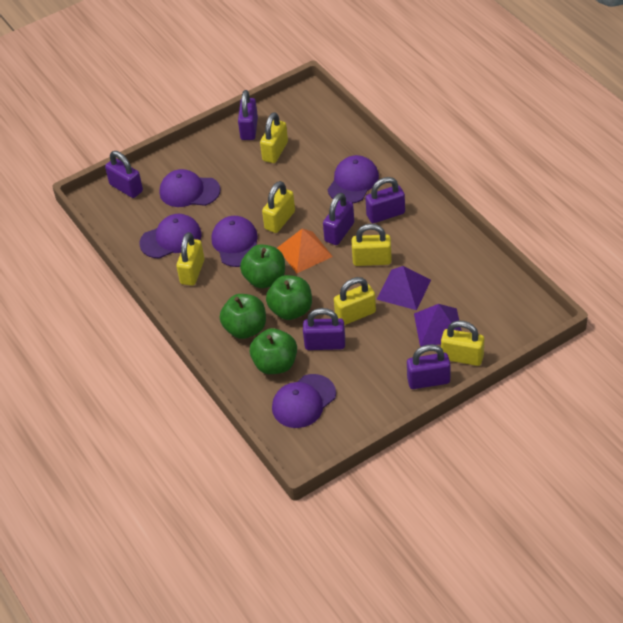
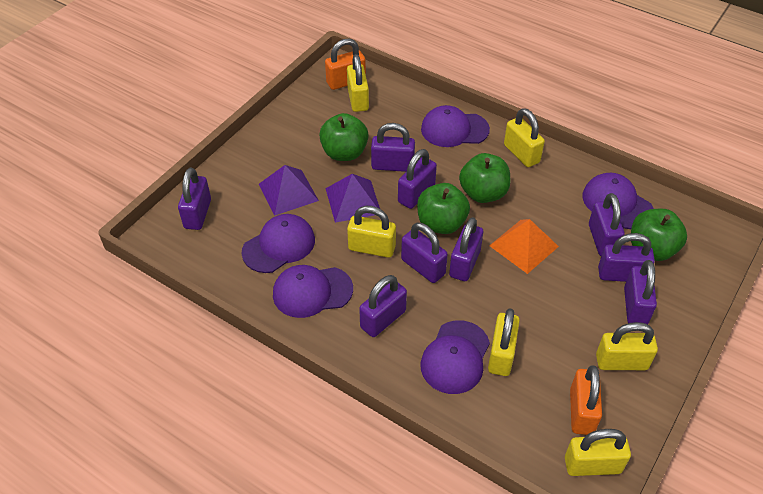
orange padlock: 0 -> 2
purple padlock: 6 -> 9

